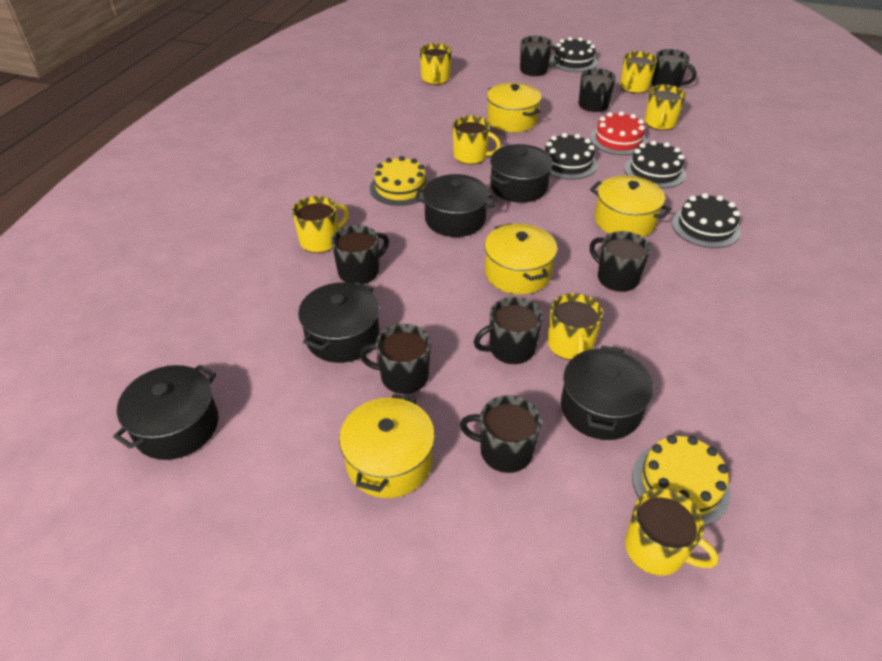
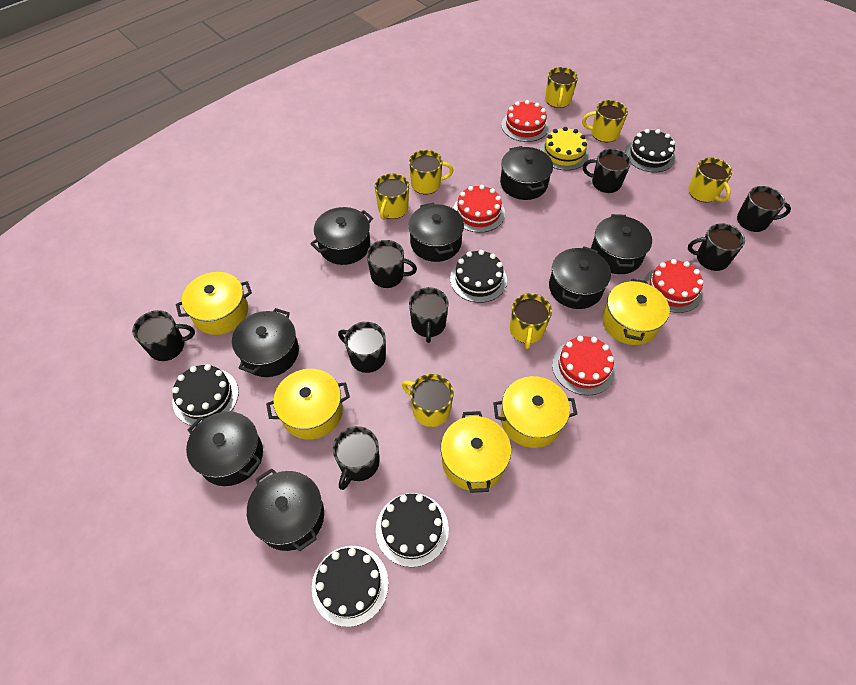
black cake: 4 -> 5
black pot: 5 -> 8
red cake: 1 -> 4
yellow cake: 2 -> 1
yellow pot: 4 -> 5

